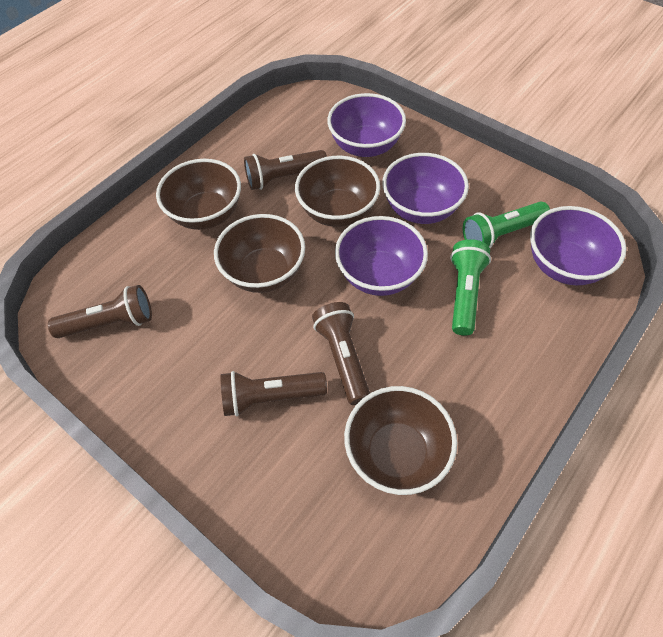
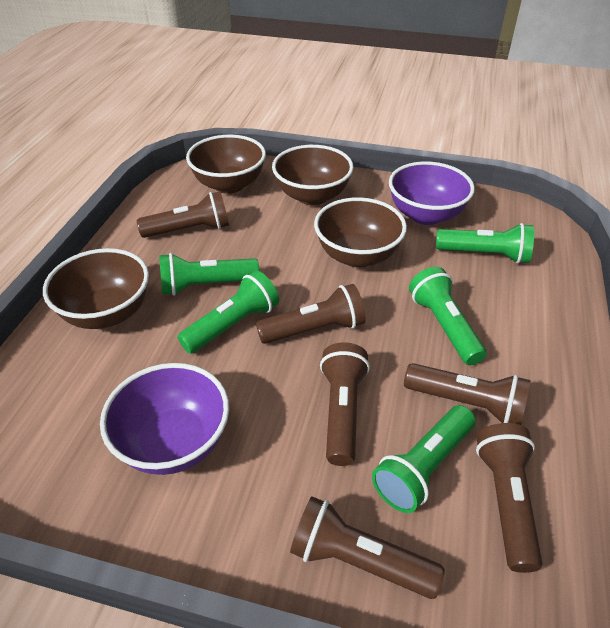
brown flashlight: 4 -> 6
green flashlight: 2 -> 5
purple bowl: 4 -> 2

